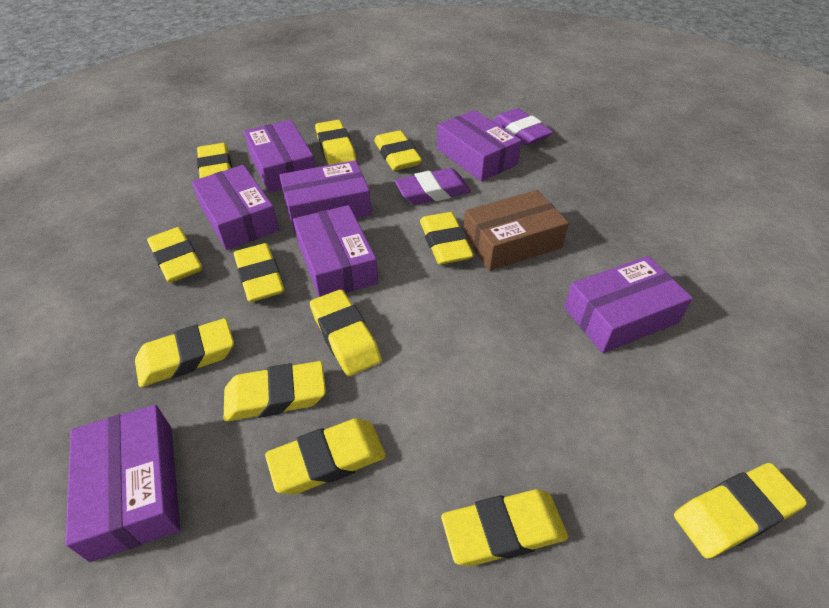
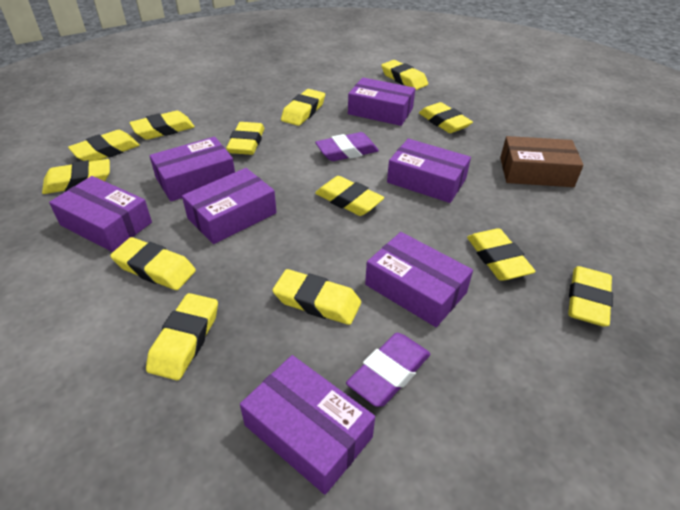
yellow eraser: 12 -> 13

